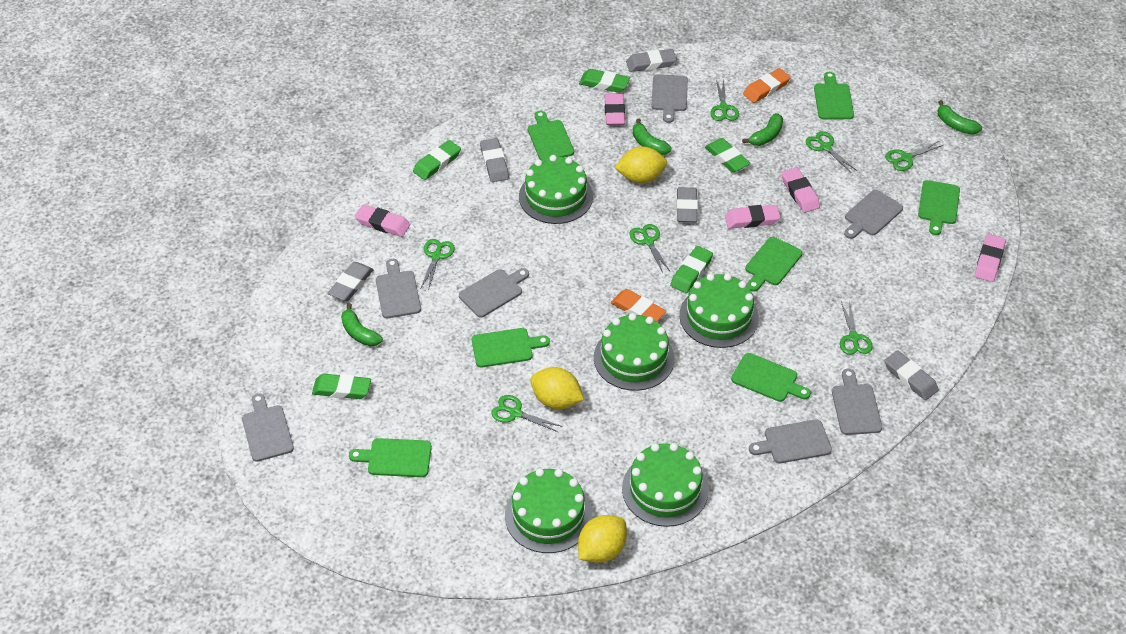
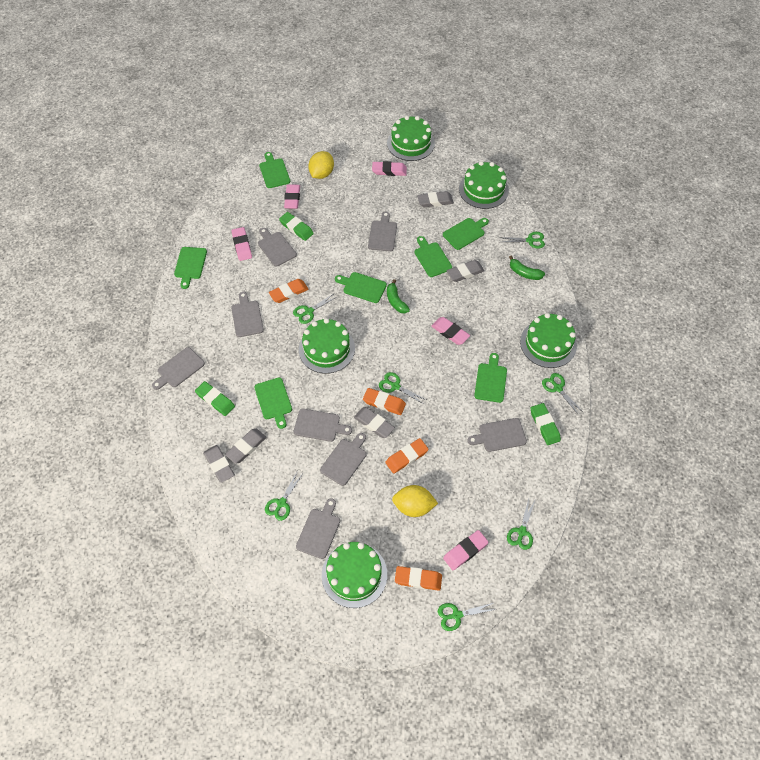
green banana: 4 -> 2
green eraser: 5 -> 3
grey cutting board: 7 -> 8
orange eraser: 2 -> 4
yellow lemon: 3 -> 2

